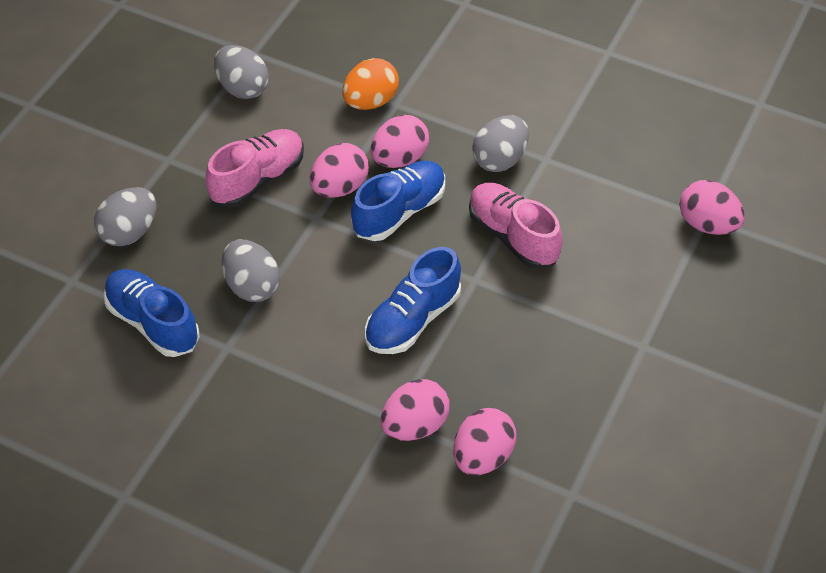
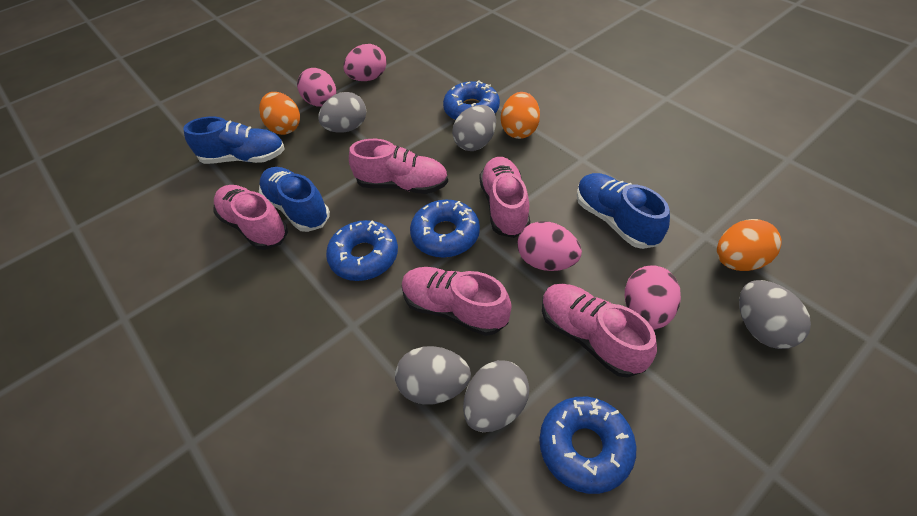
blue donut: 0 -> 4
grey egg: 4 -> 5
orange egg: 1 -> 3
pink egg: 5 -> 4
pink shoe: 2 -> 5

